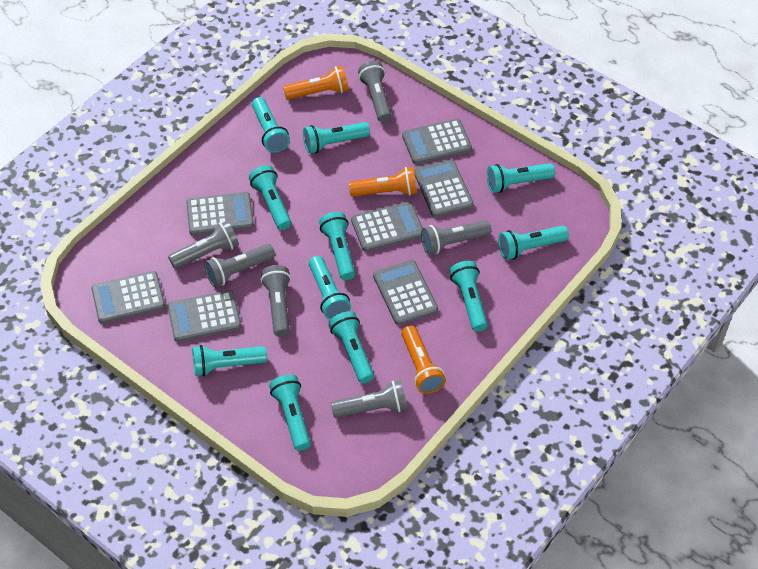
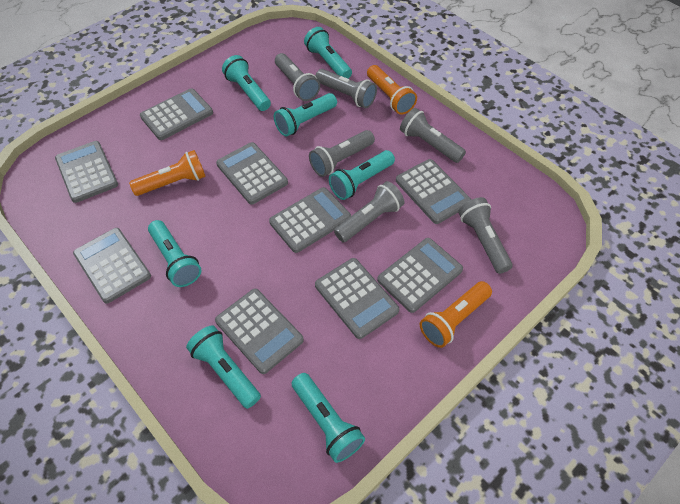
grey calculator: 7 -> 9
turquoise flashlight: 11 -> 7

